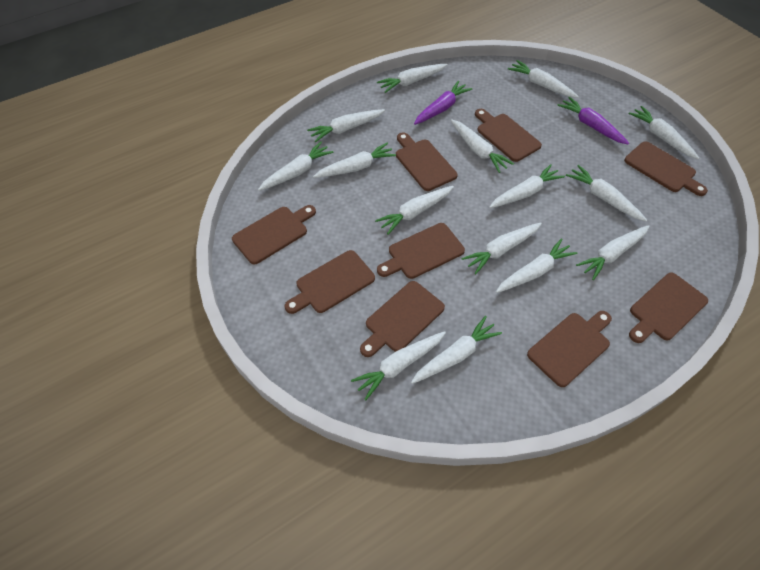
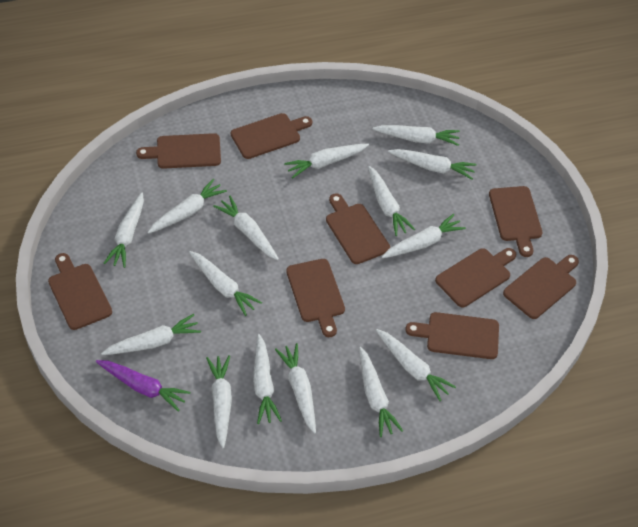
purple carrot: 2 -> 1

